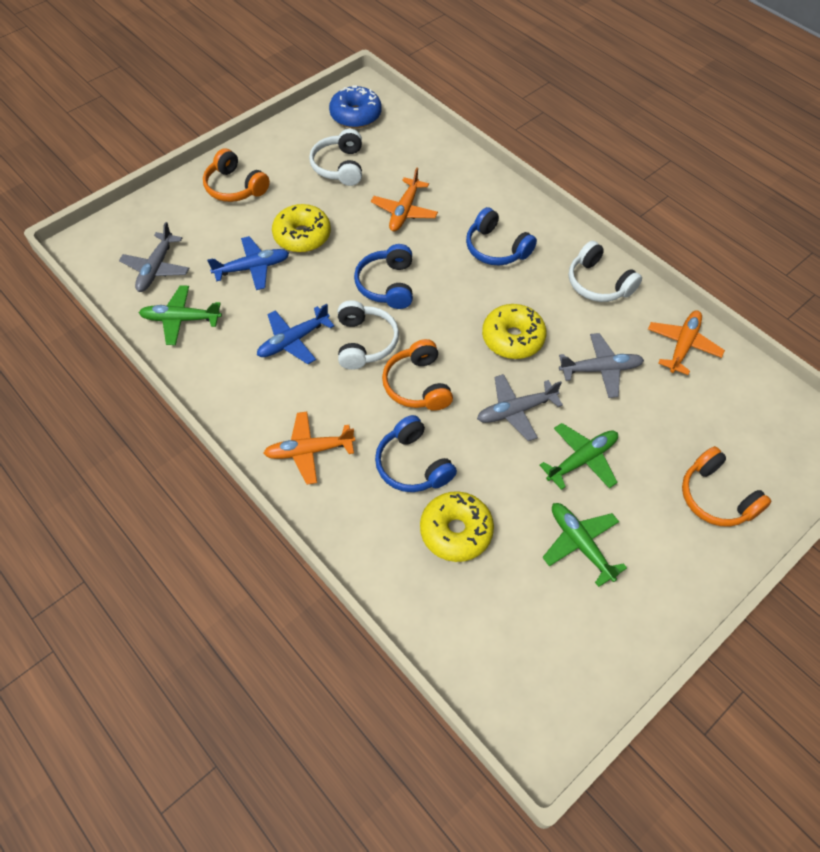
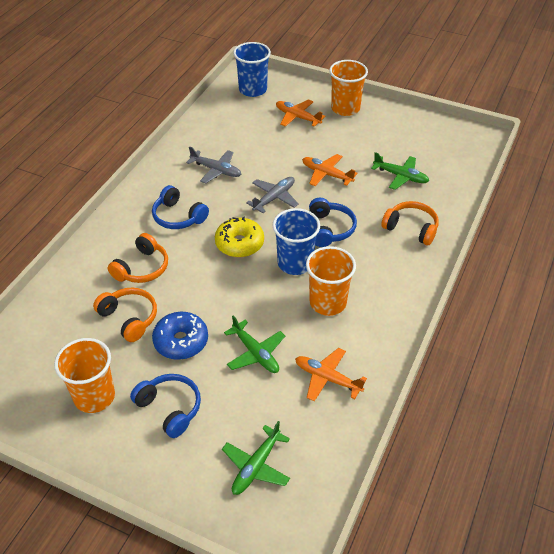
blue cup: 0 -> 2
blue plane: 2 -> 0
grey plane: 3 -> 2
orange cup: 0 -> 3
white headphones: 3 -> 0
yellow donut: 3 -> 1

